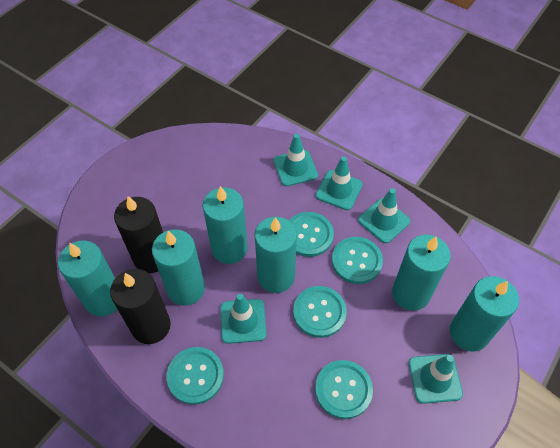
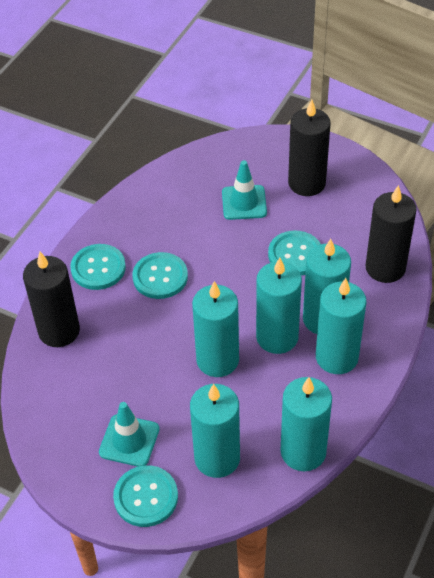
black candle: 2 -> 3
turquoise button: 5 -> 4
turquoise traffic cone: 5 -> 2

